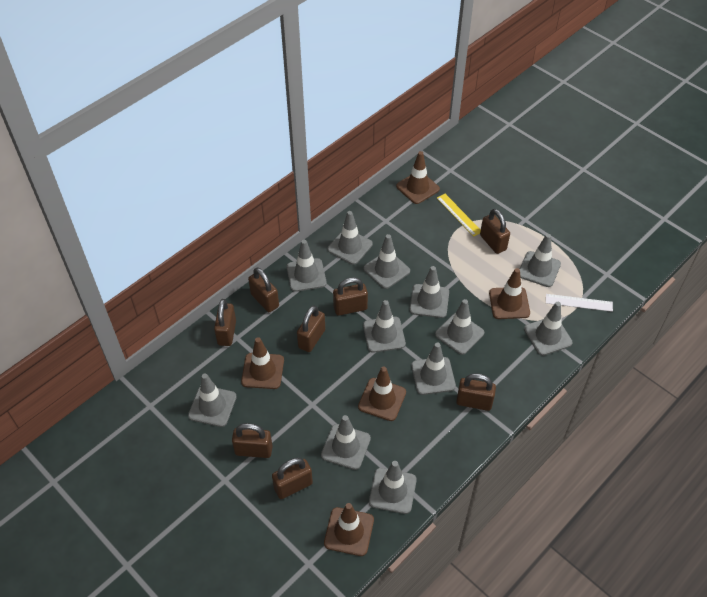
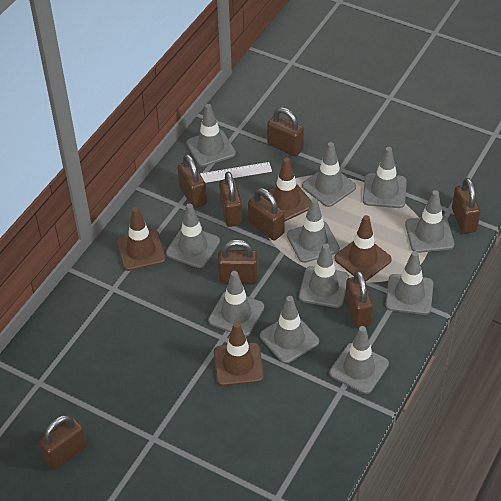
brown traffic cone: 5 -> 4
grey traffic cone: 12 -> 11
yellow ruler: 1 -> 0

